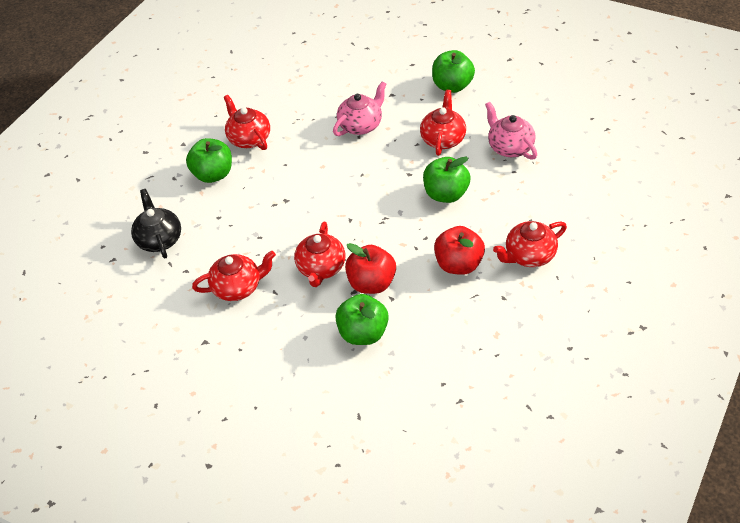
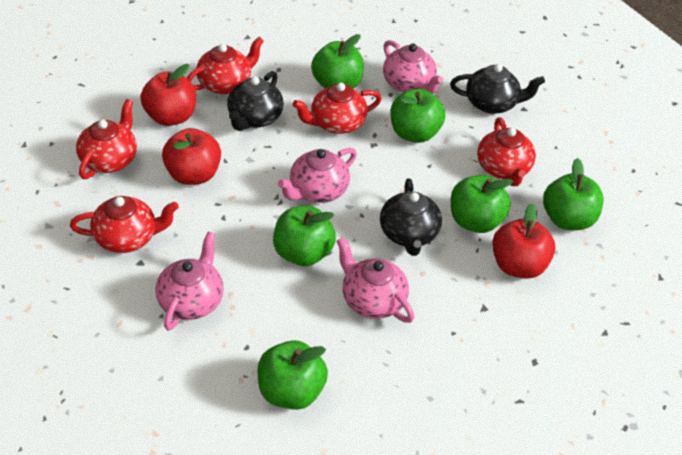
black teapot: 1 -> 3
green apple: 4 -> 6
pink teapot: 2 -> 4
red apple: 2 -> 3

